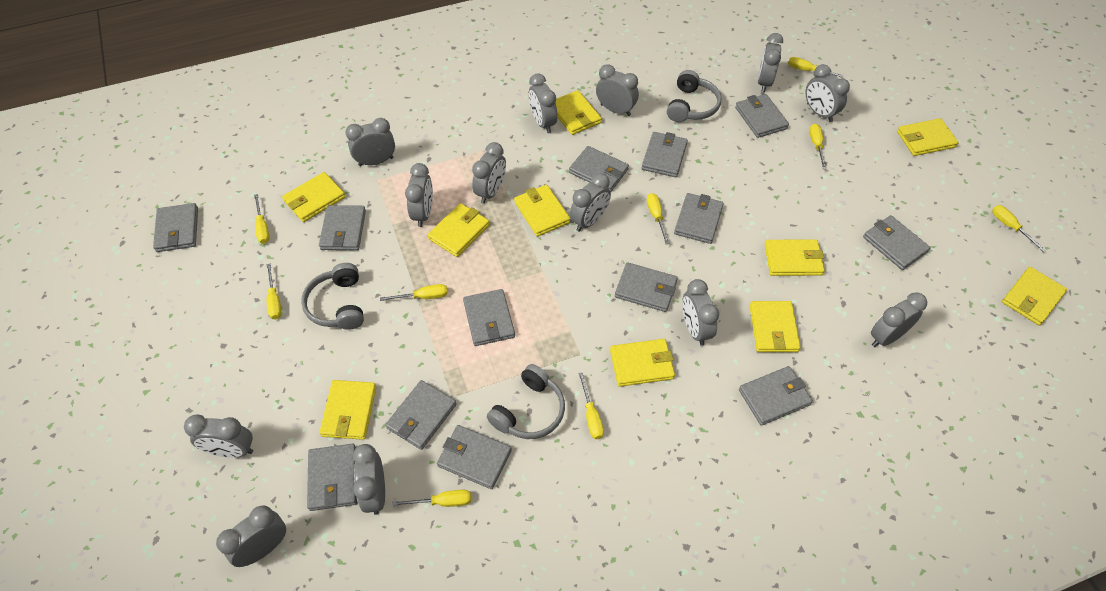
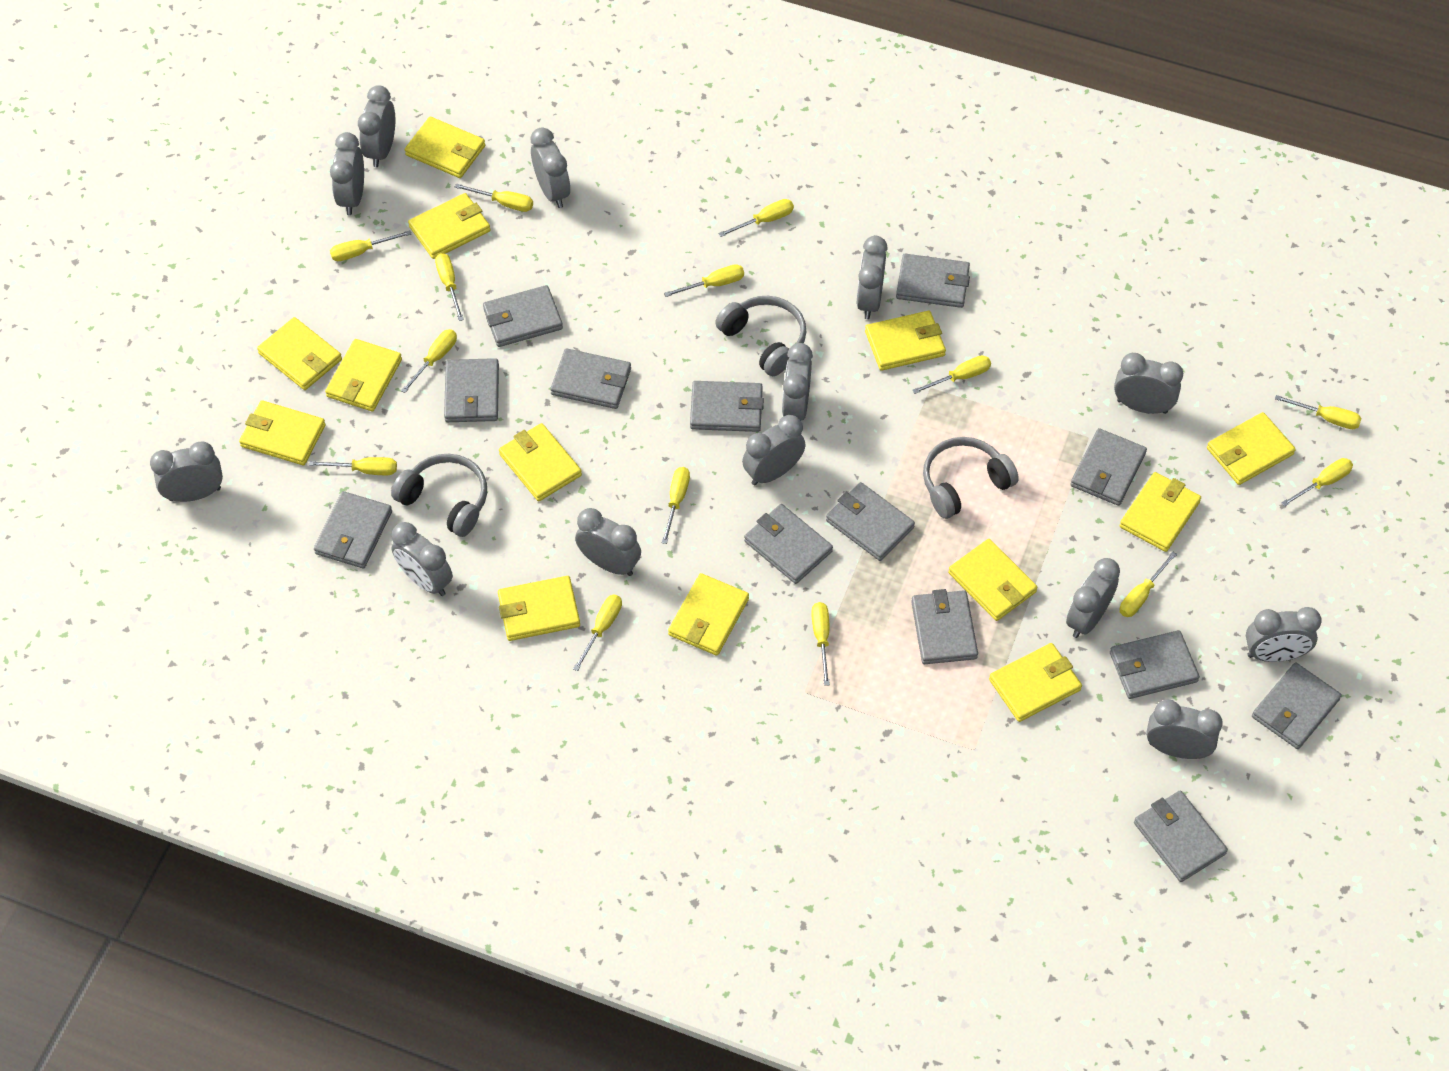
yellow screwdriver: 9 -> 14
yellow wallet: 10 -> 13

